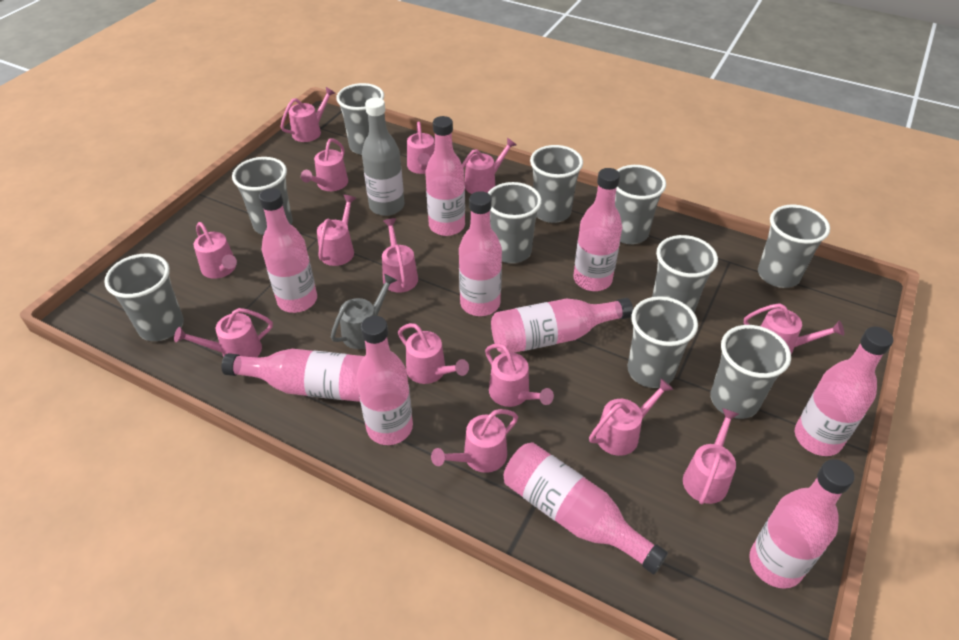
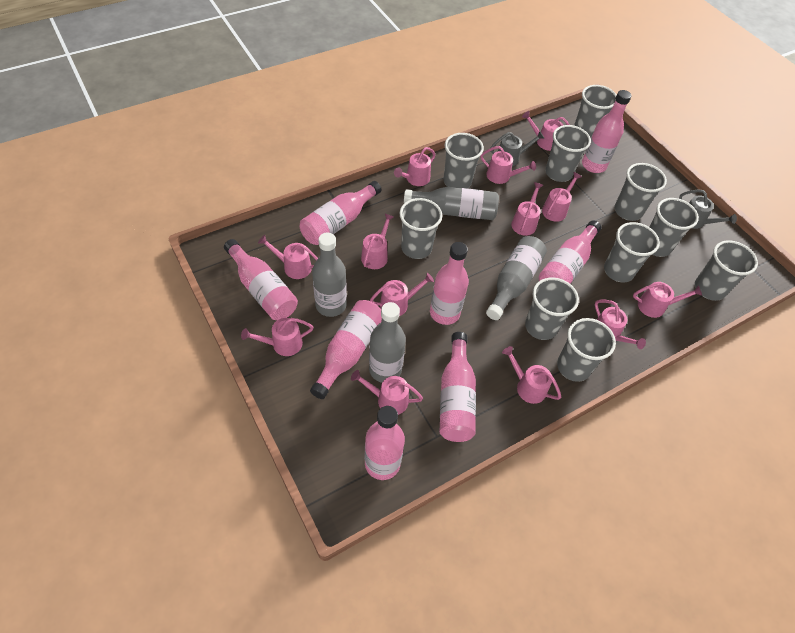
grey bottle: 1 -> 4
grey watering can: 1 -> 2
pink bottle: 10 -> 8
pink watering can: 14 -> 13

